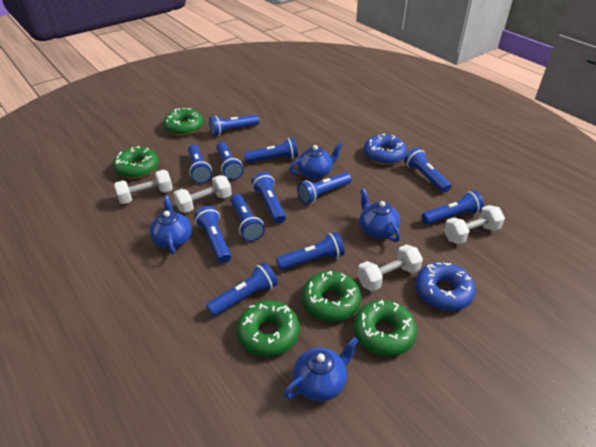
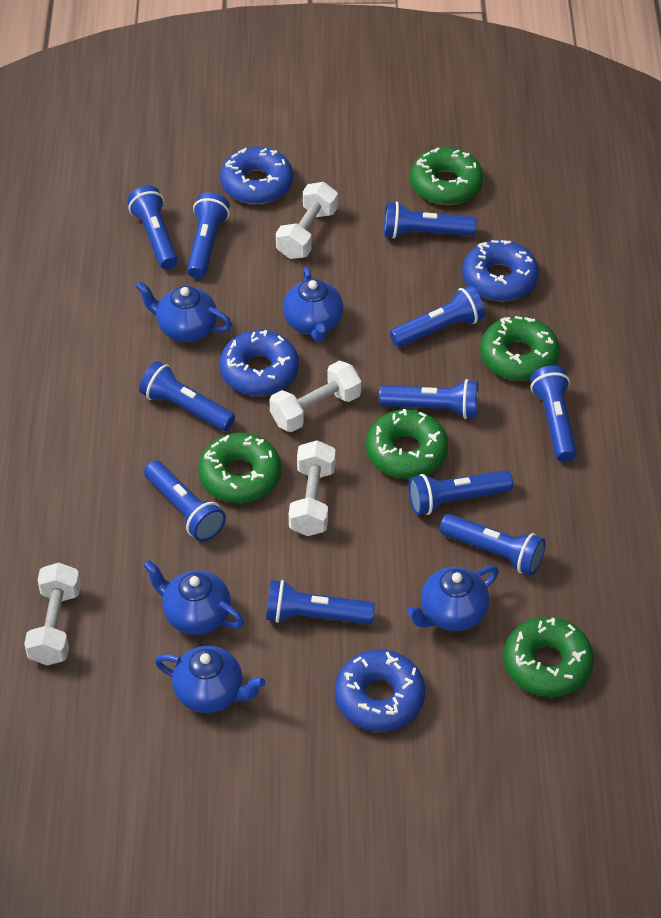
blue donut: 2 -> 4
blue flashlight: 12 -> 11
blue teapot: 4 -> 5

